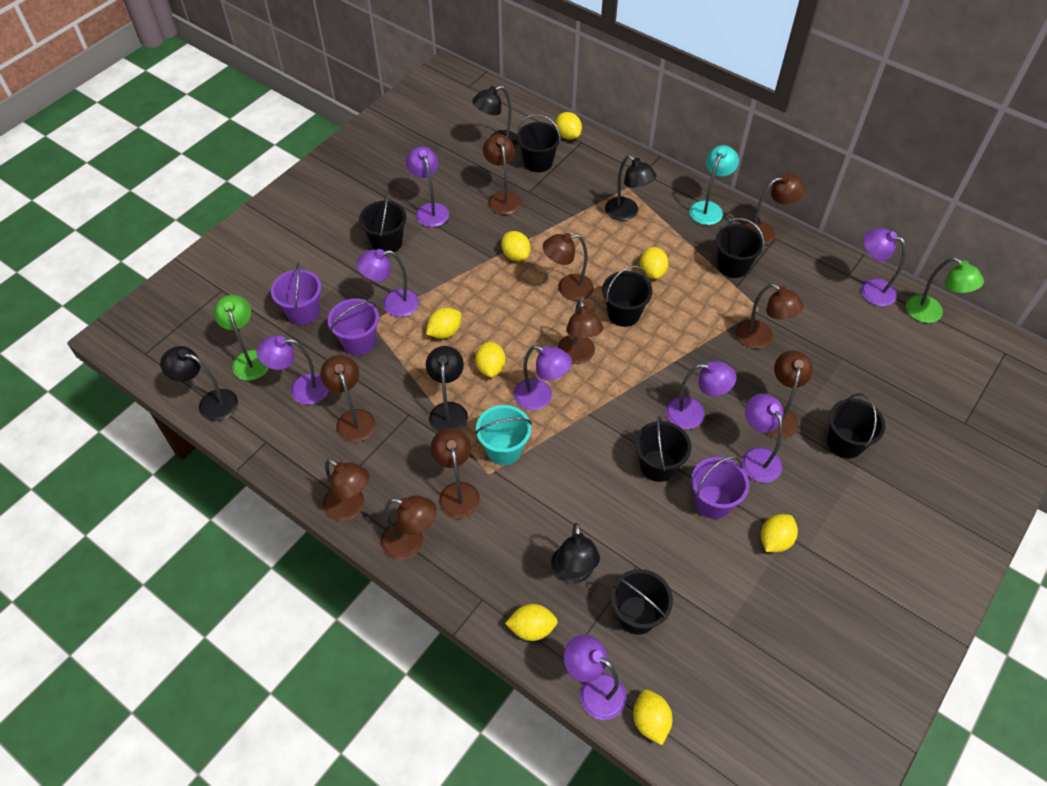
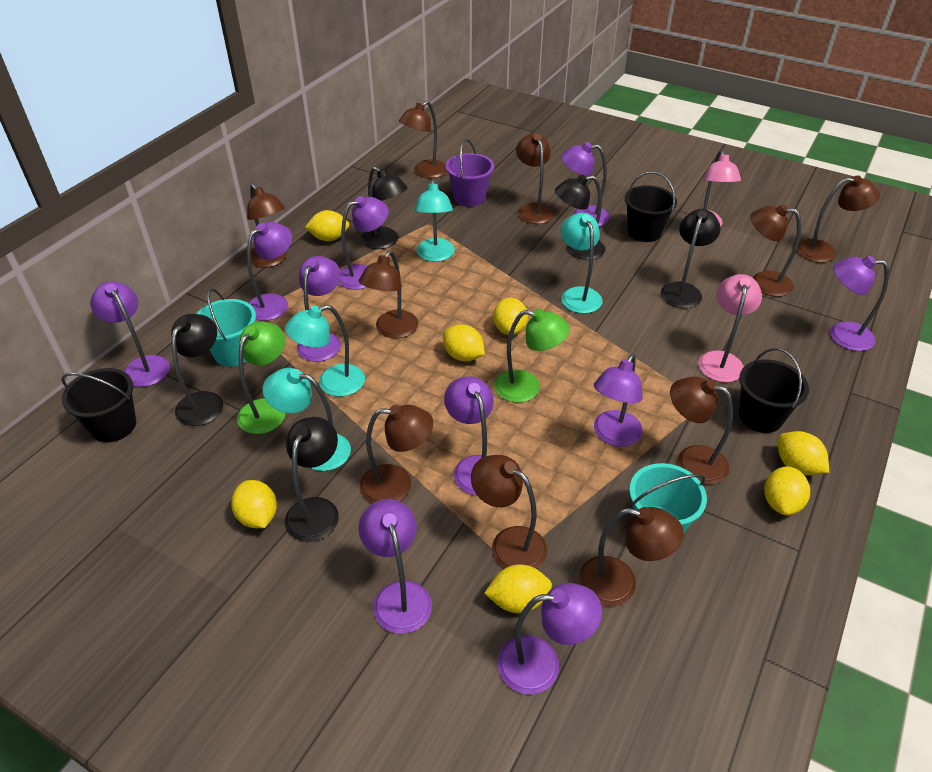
black bucket: 7 -> 3
pink lamp: 0 -> 2
purple bucket: 3 -> 1
purple lamp: 8 -> 10
turquoise bucket: 1 -> 2
turquoise lamp: 1 -> 4
yellow lemon: 8 -> 7

